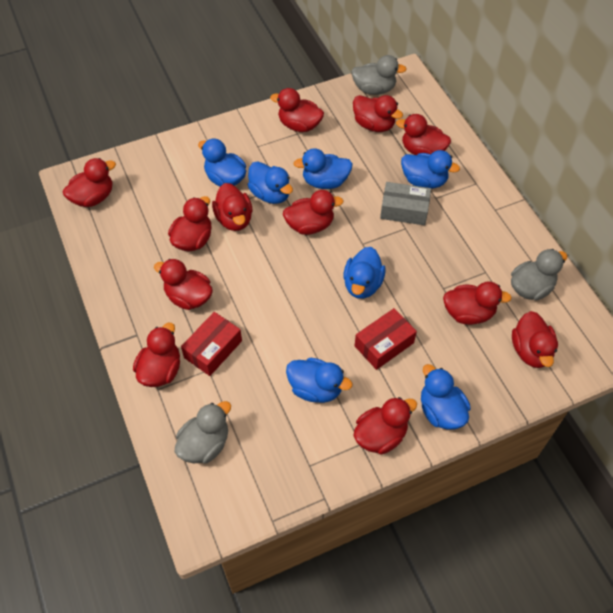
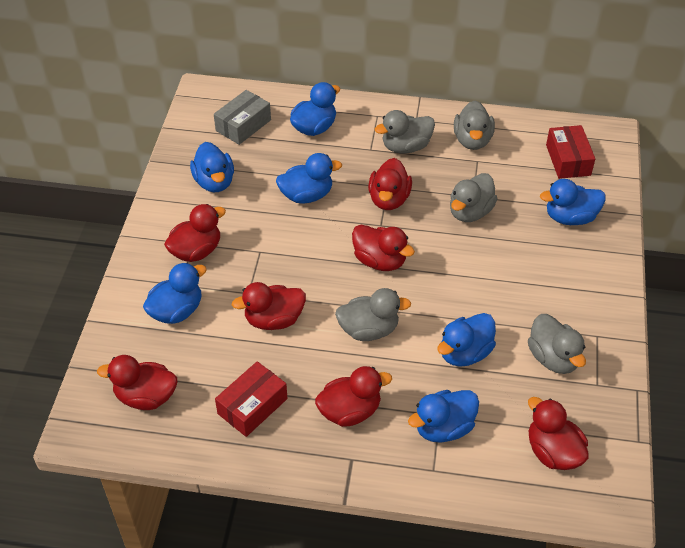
grey duck: 3 -> 5
red duck: 12 -> 7

